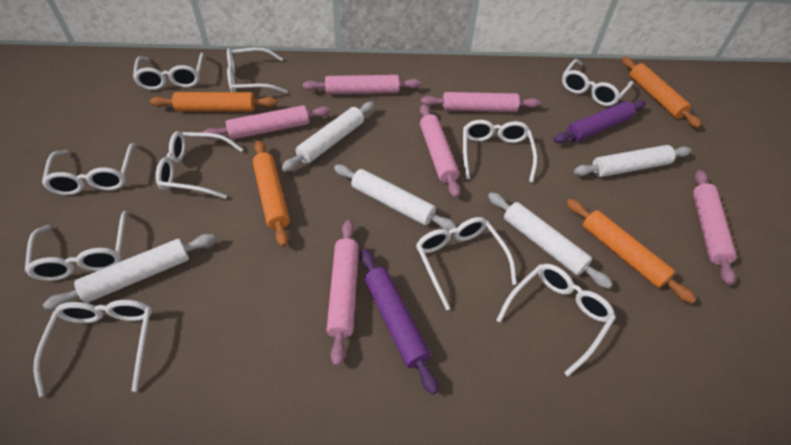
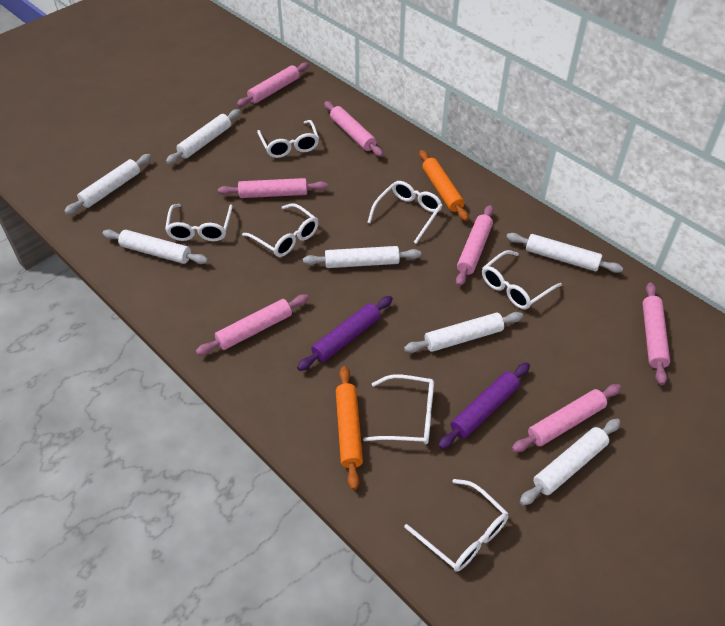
orange rolling pin: 4 -> 2
pink rolling pin: 6 -> 7
white glasses: 10 -> 7
white rolling pin: 5 -> 7

